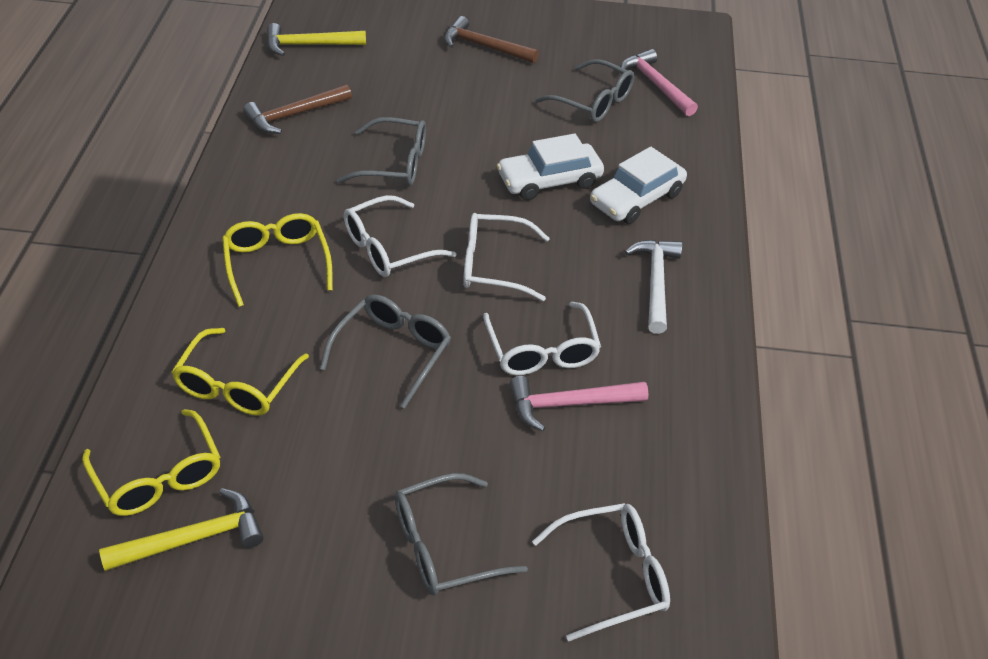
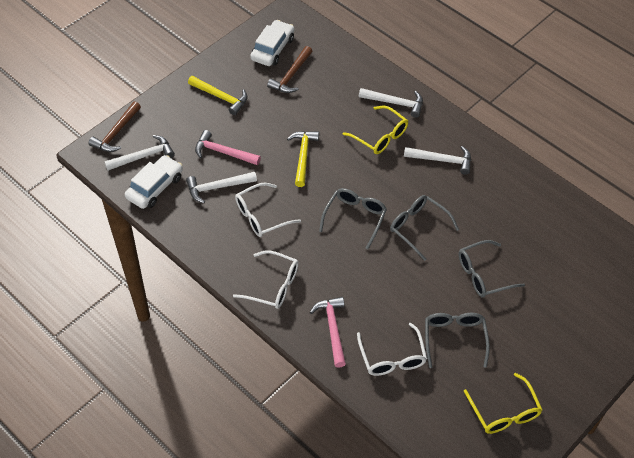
white glasses: 4 -> 3
white hammer: 1 -> 4
yellow glasses: 3 -> 2

